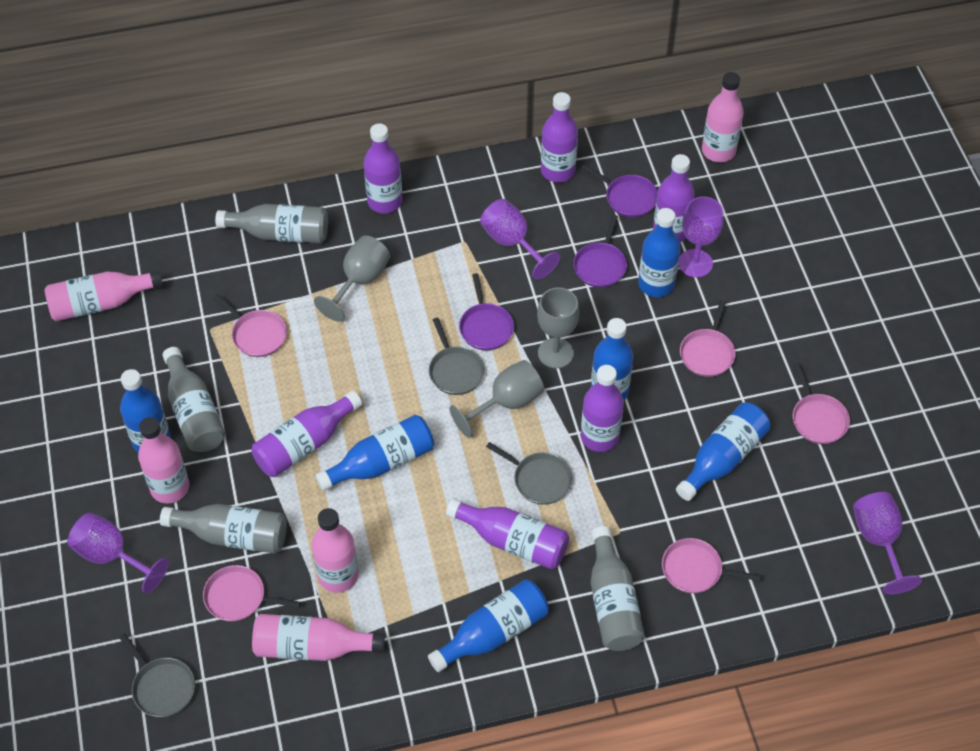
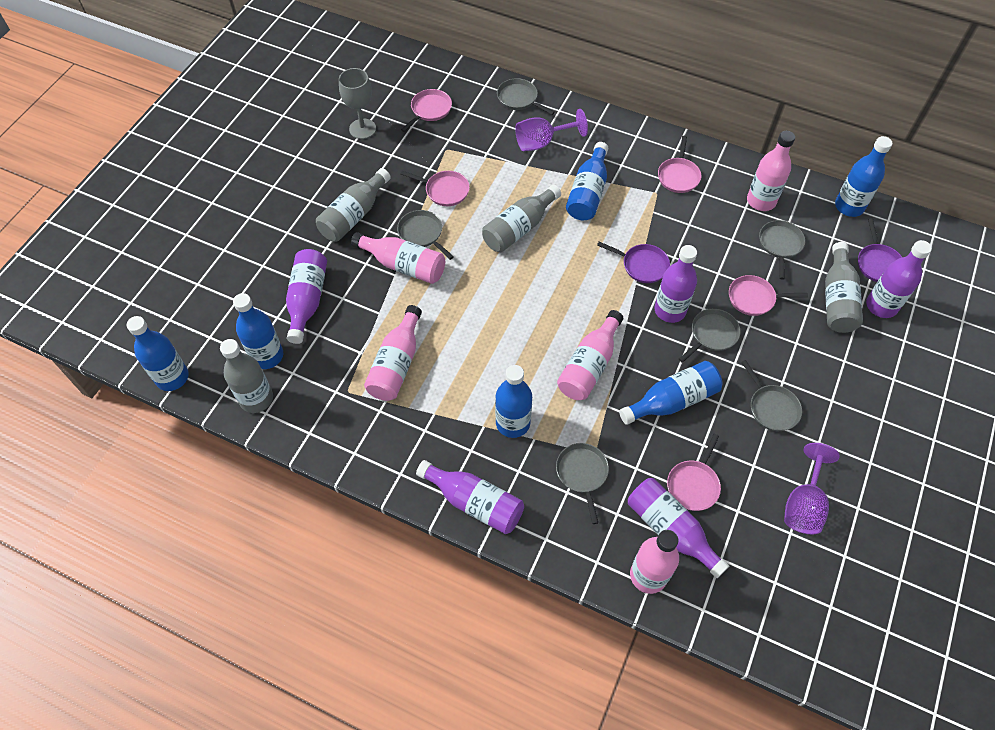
grey goblet: 3 -> 1
grey pan: 3 -> 6
purple bottle: 6 -> 5
purple goblet: 4 -> 2
purple pan: 3 -> 2

